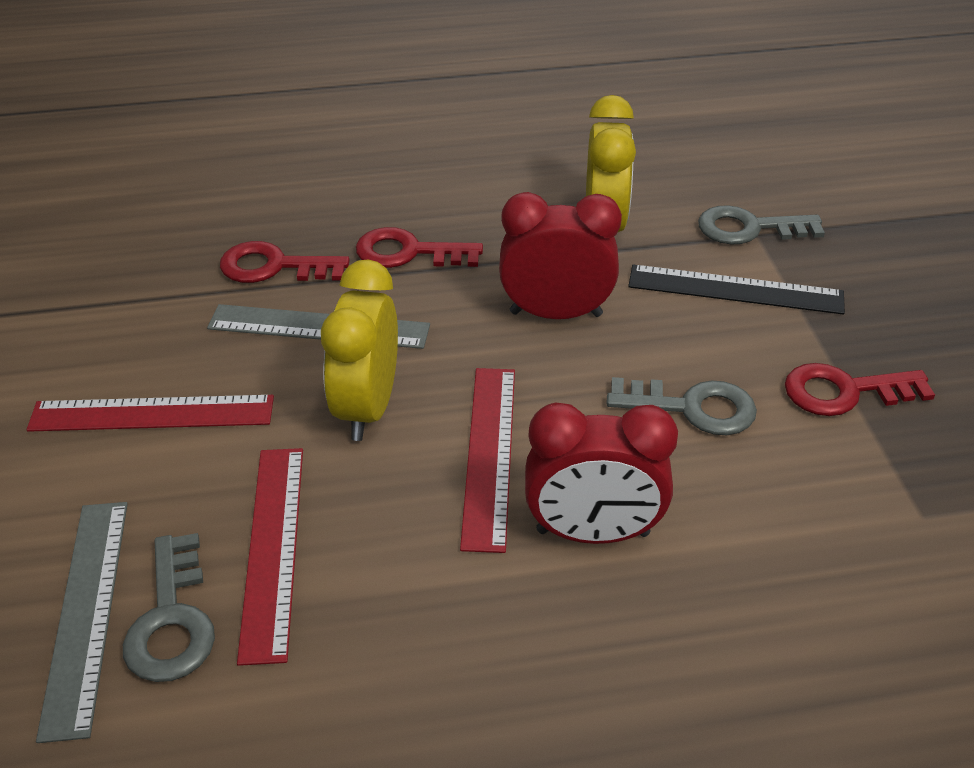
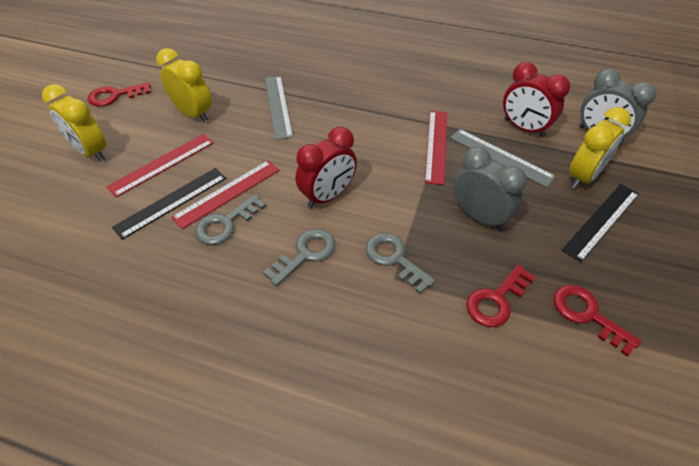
black ruler: 1 -> 2
grey clock: 0 -> 2
yellow clock: 2 -> 3

